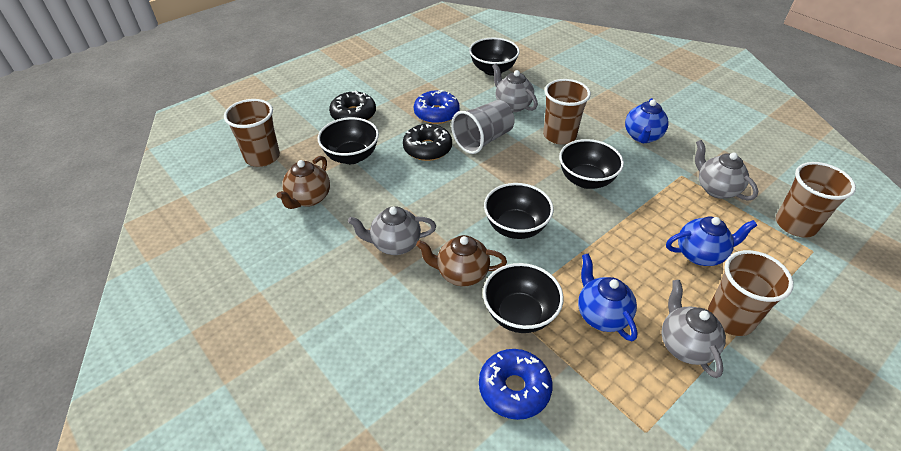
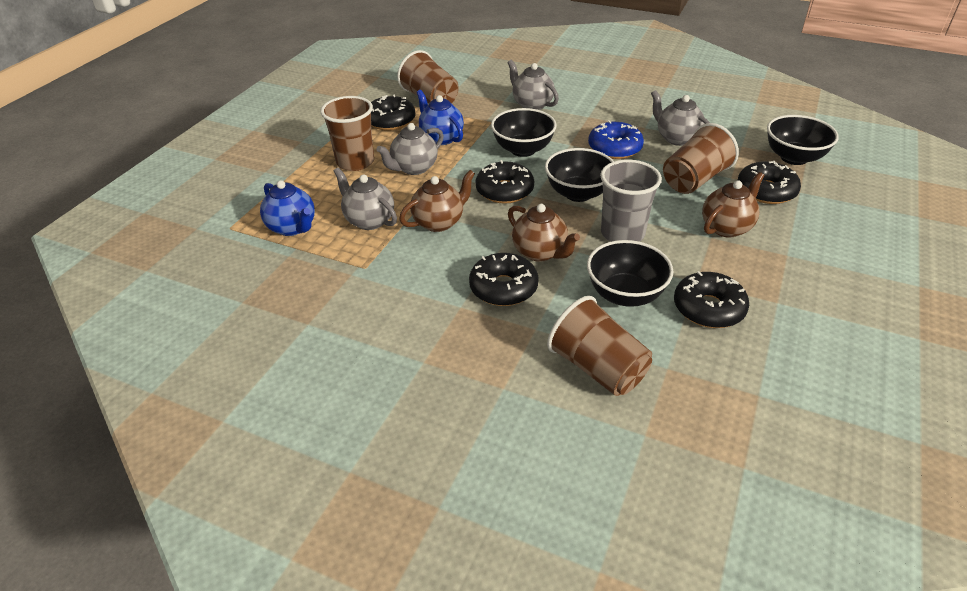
black bowl: 5 -> 4
black donut: 2 -> 5
blue donut: 2 -> 1
blue teapot: 3 -> 2
brown teapot: 2 -> 3

